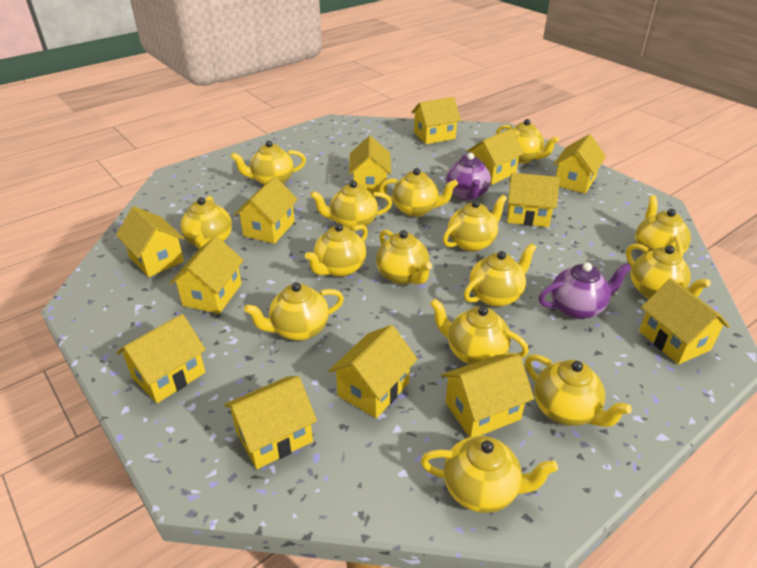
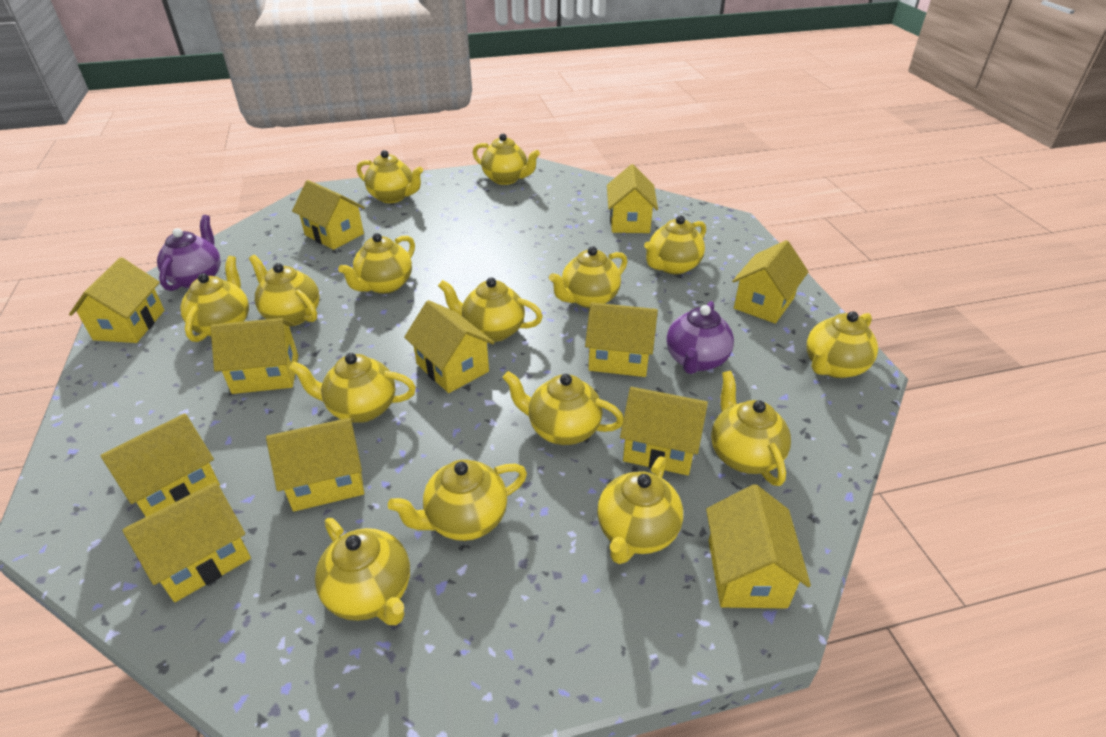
yellow house: 13 -> 12

